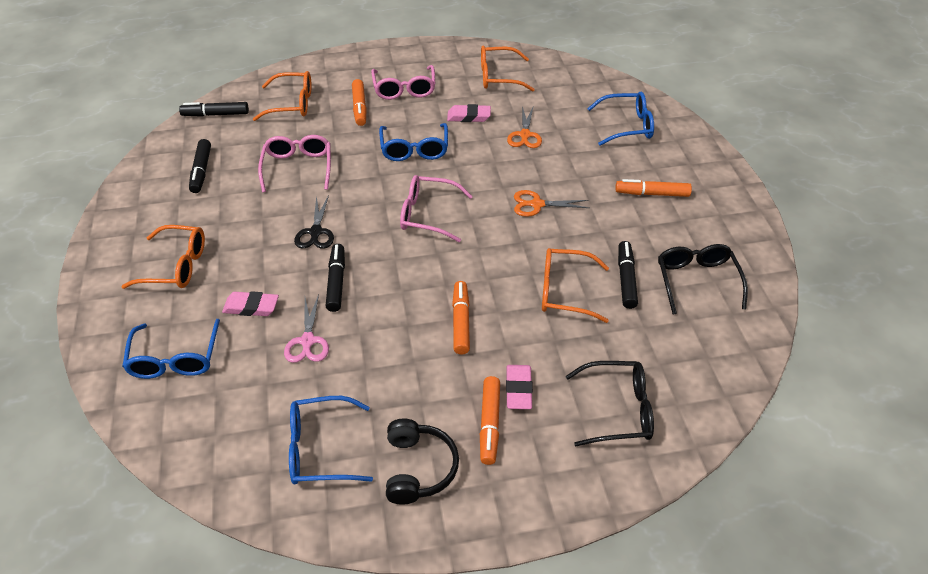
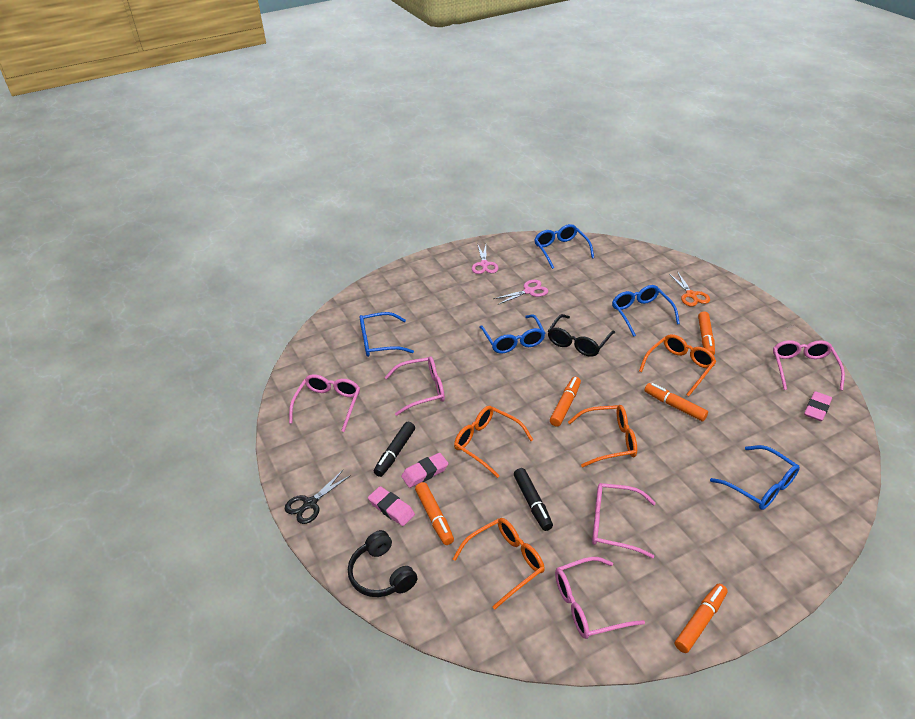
black glasses: 2 -> 1
black marker: 4 -> 2
blue glasses: 4 -> 5
orange marker: 4 -> 5
orange scissors: 2 -> 1
pink glasses: 3 -> 5
pink scissors: 1 -> 2

